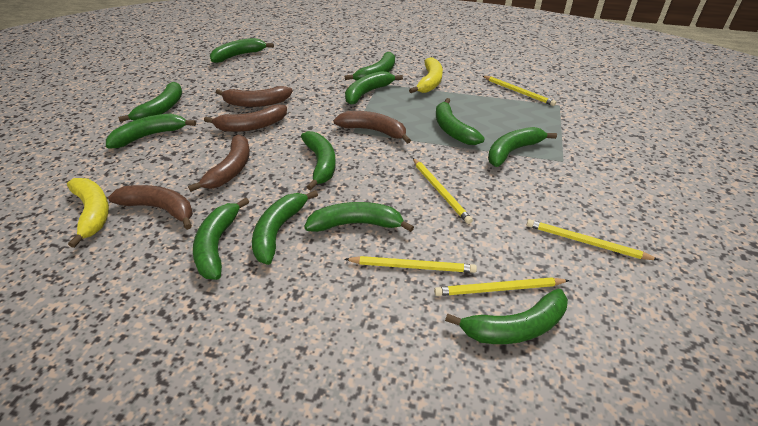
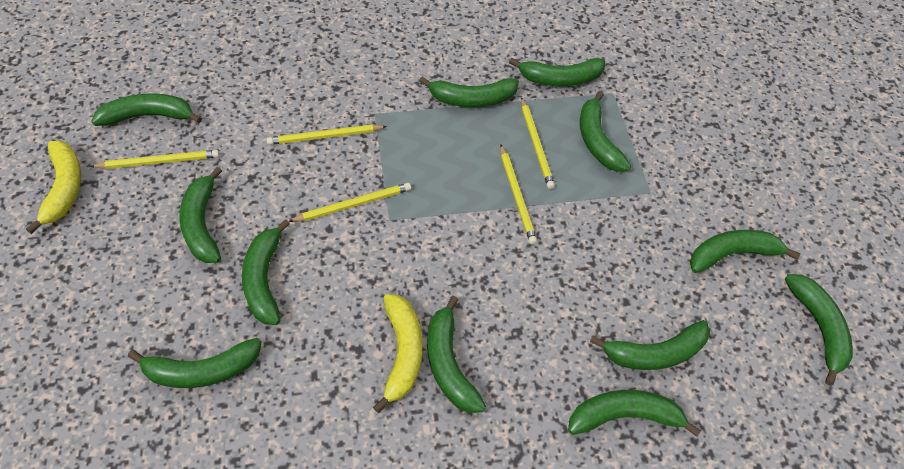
brown banana: 5 -> 0

